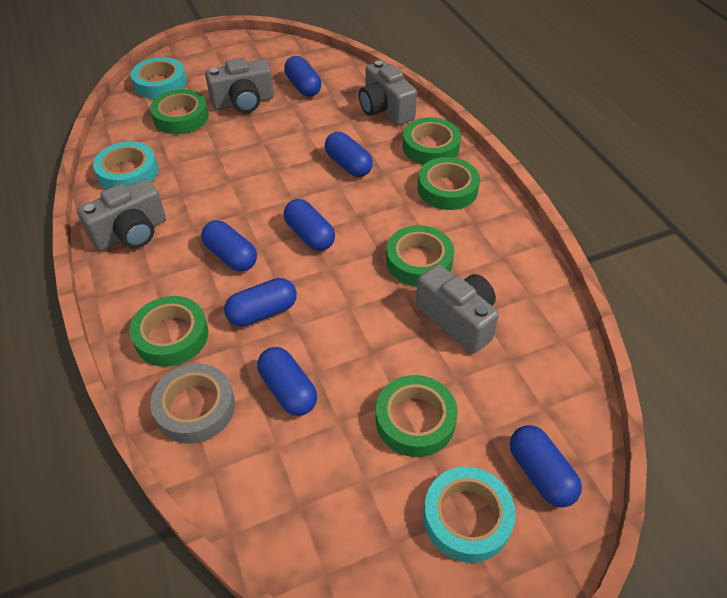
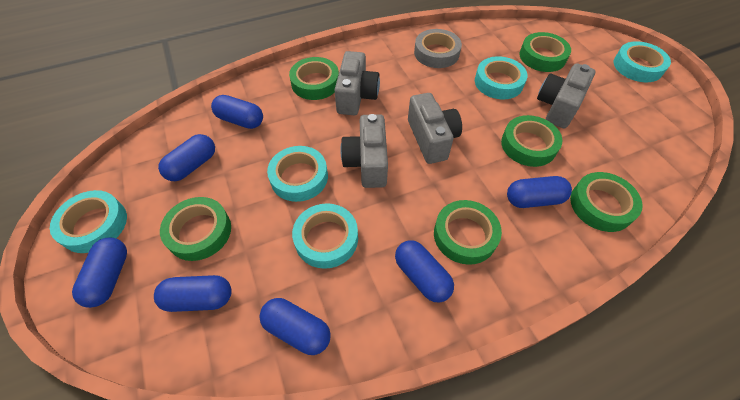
turquoise tape: 3 -> 5

